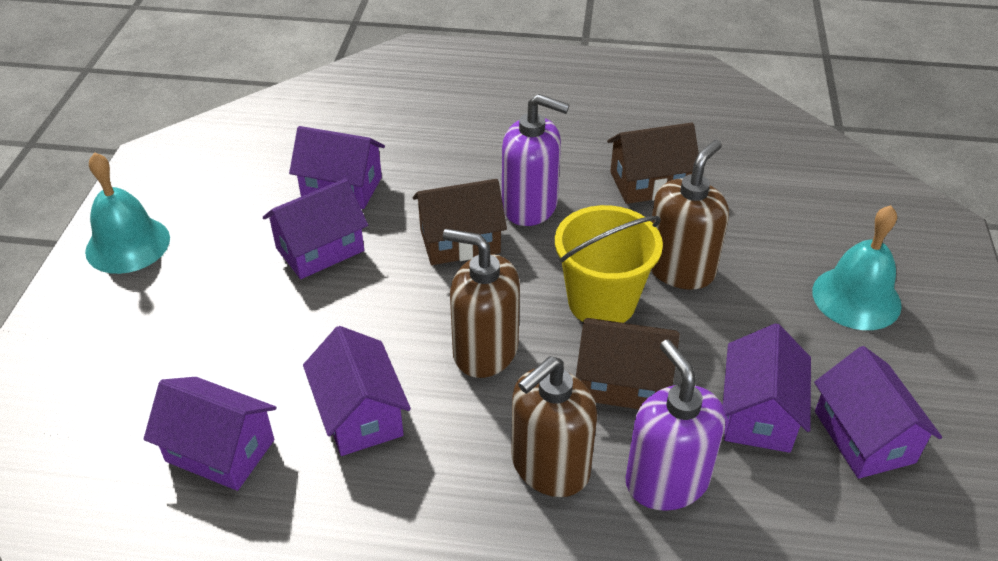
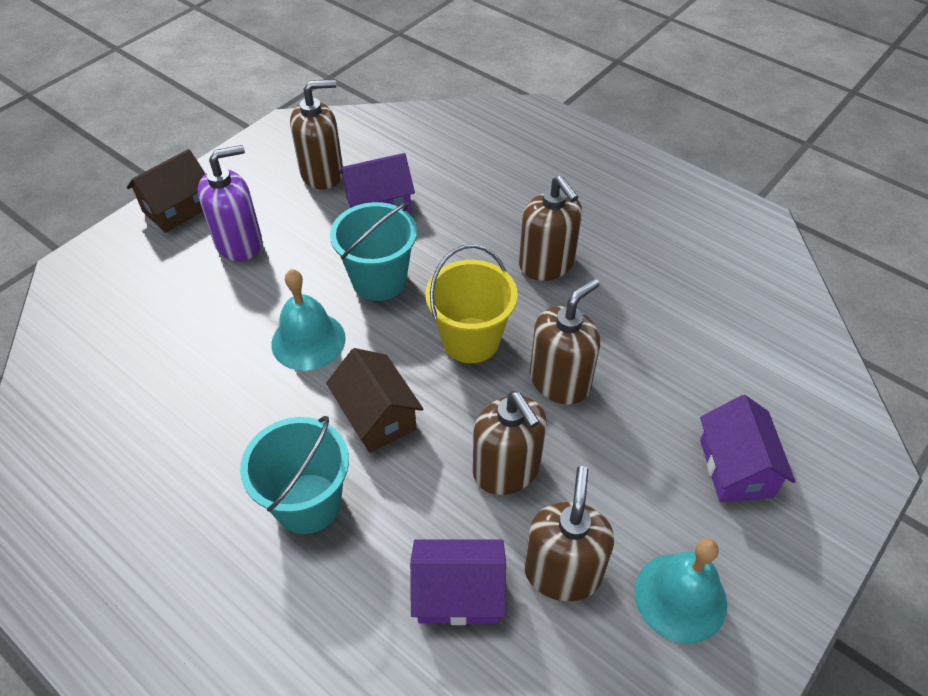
brown house: 3 -> 2
brown soap dispenser: 3 -> 5
purple house: 6 -> 3
purple soap dispenser: 2 -> 1
turquoise bucket: 0 -> 2

